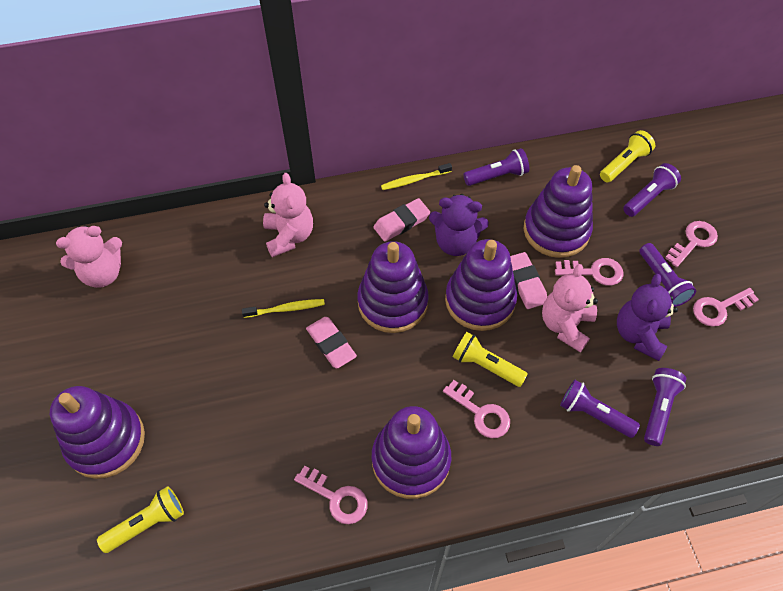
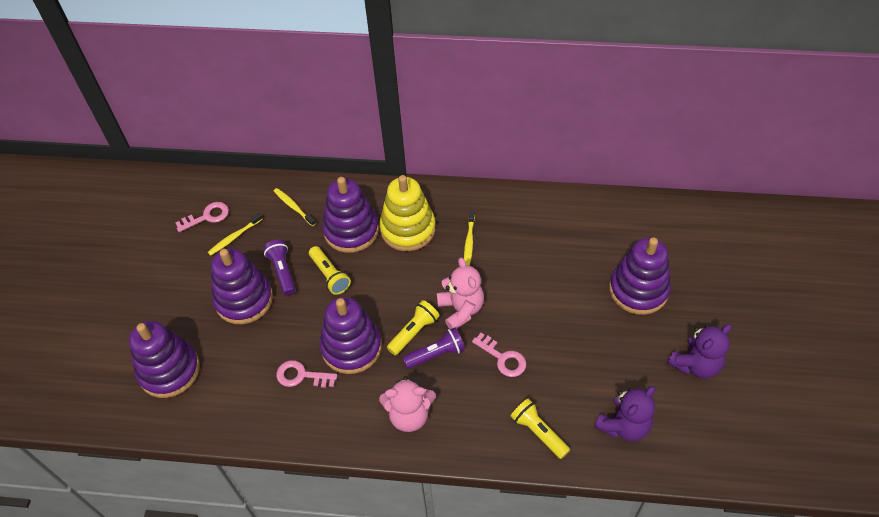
pink eraser: 3 -> 0
pink key: 5 -> 3
pink teddy bear: 3 -> 2
purple flashlight: 5 -> 2
yellow stacking toy: 0 -> 1
yellow toothbrush: 2 -> 3

